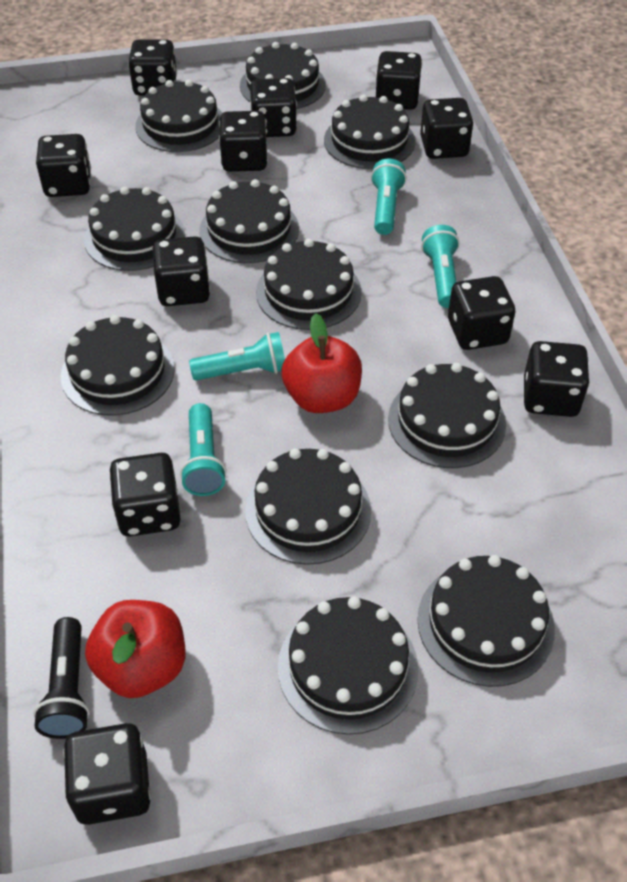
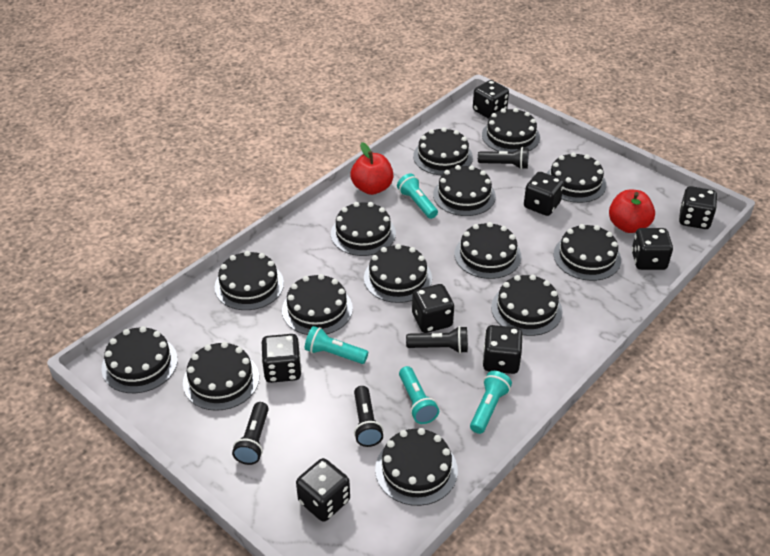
black cake: 11 -> 14
black dice: 11 -> 8
black flashlight: 1 -> 4

